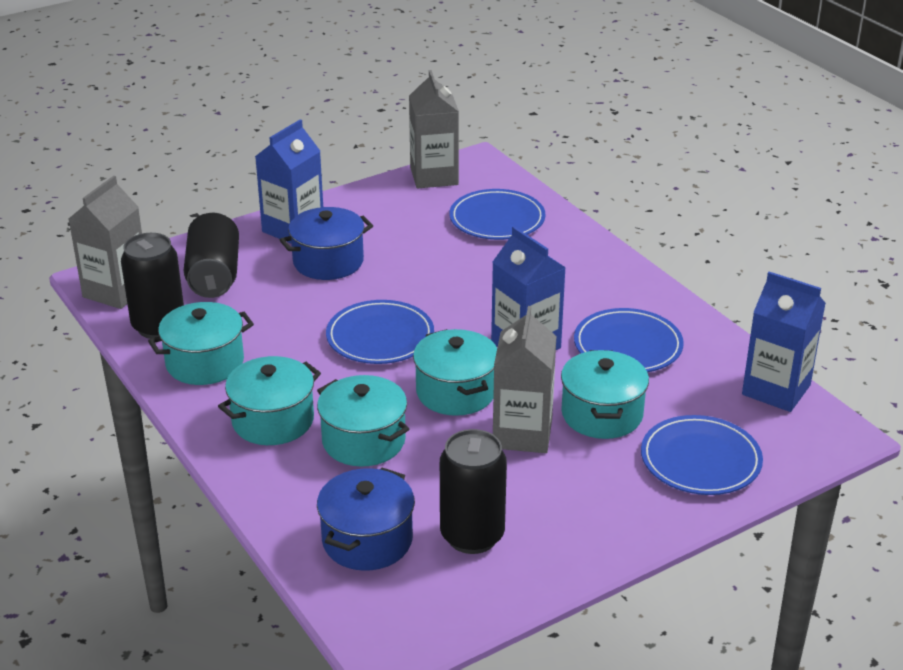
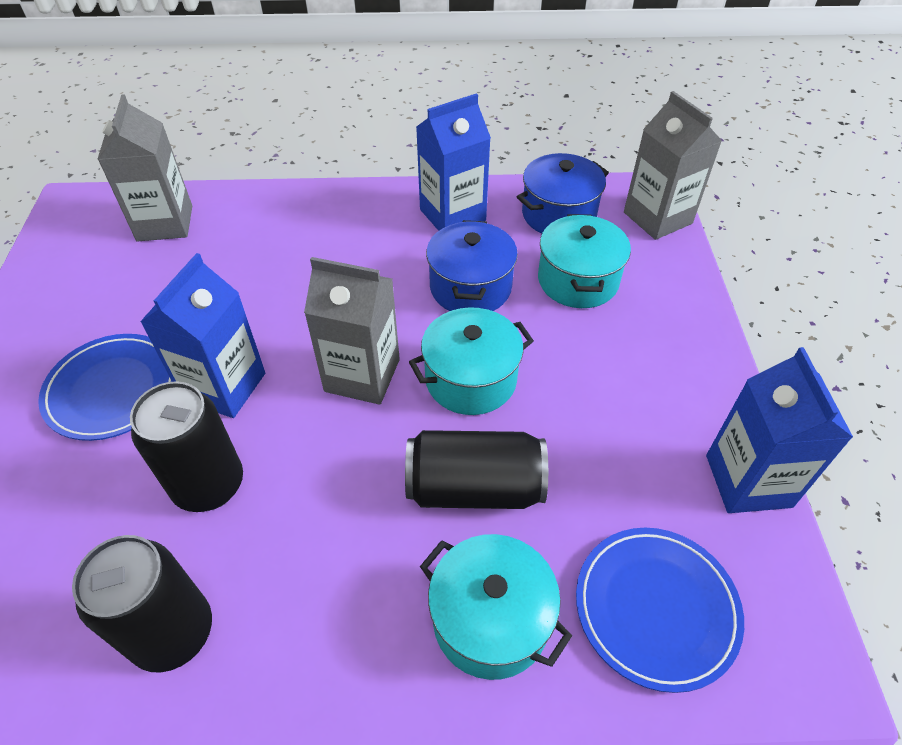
blue plate: 4 -> 2
turquoise pot: 5 -> 3

